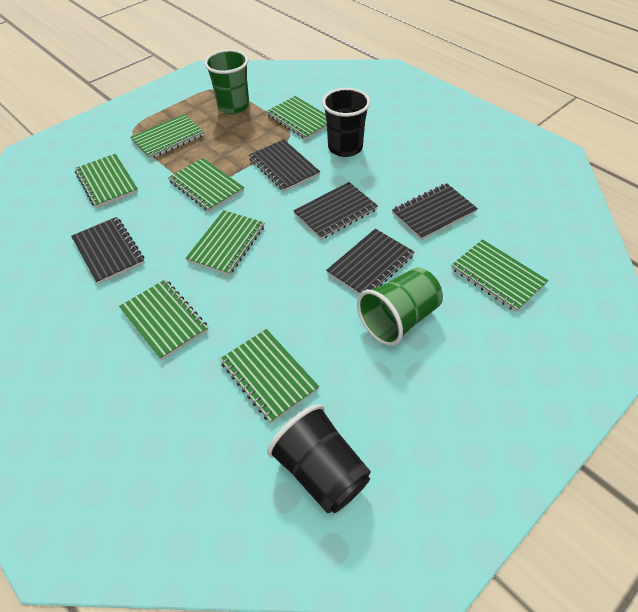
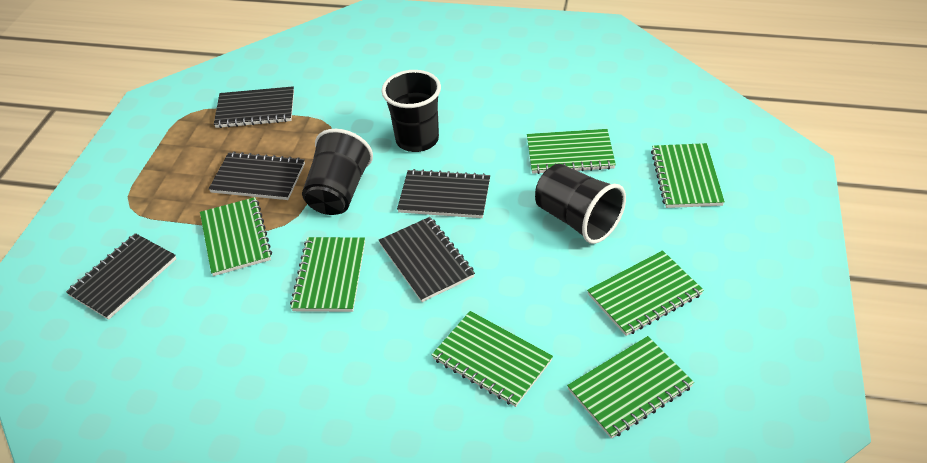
black cup: 2 -> 3
green cup: 2 -> 0
green notebook: 8 -> 7

